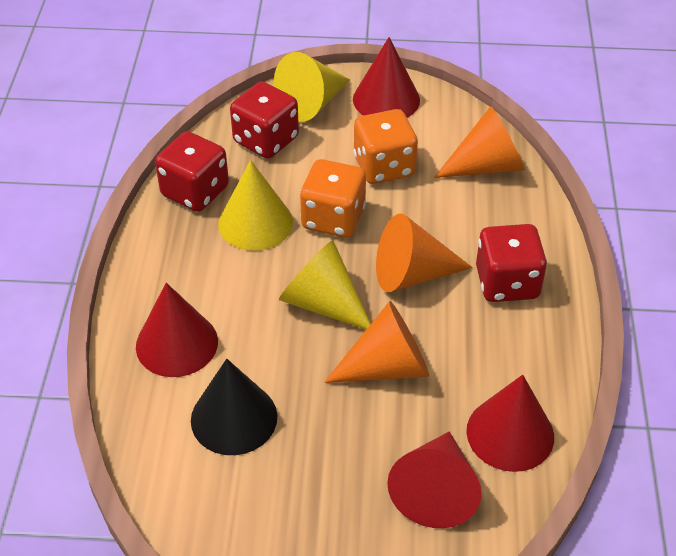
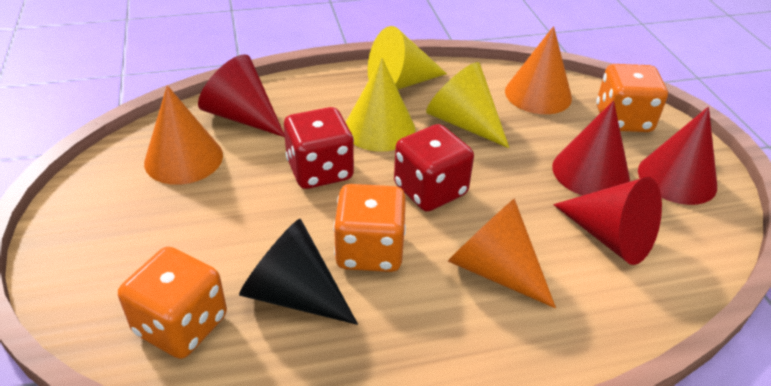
orange dice: 2 -> 3
red dice: 3 -> 2

